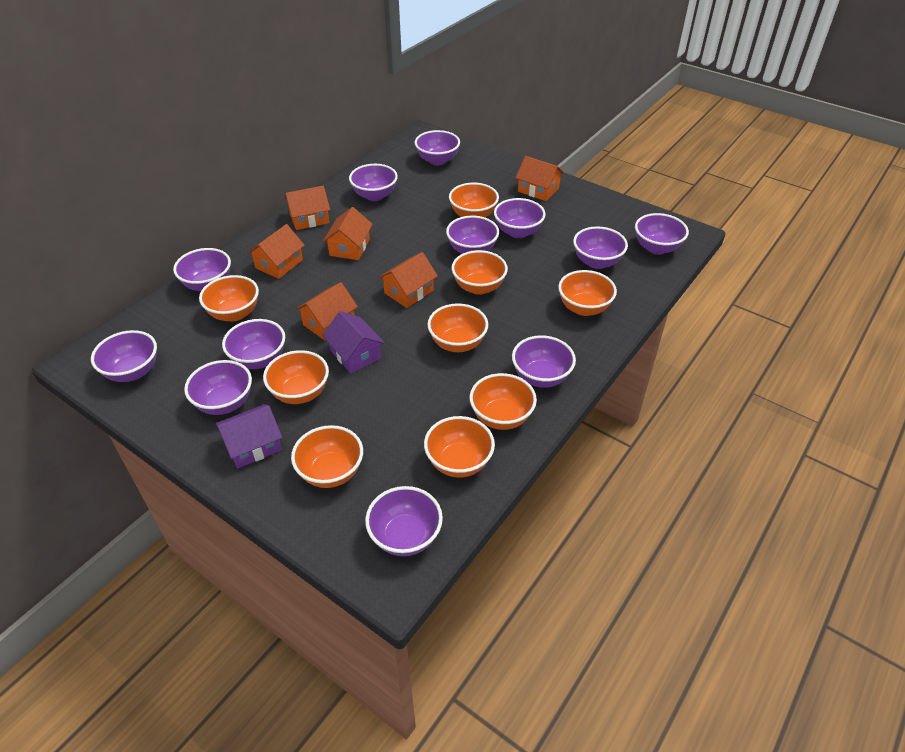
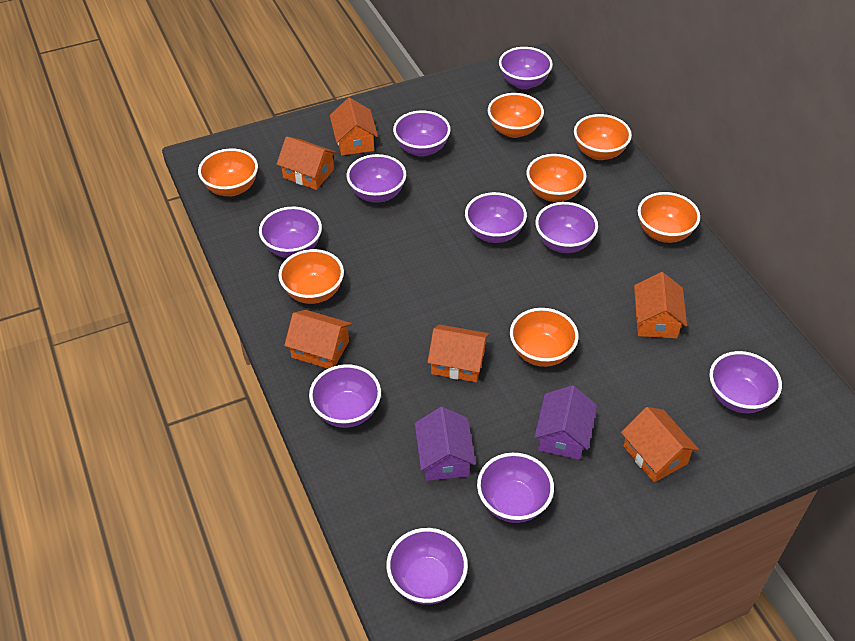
orange bowl: 9 -> 7
purple bowl: 12 -> 10

